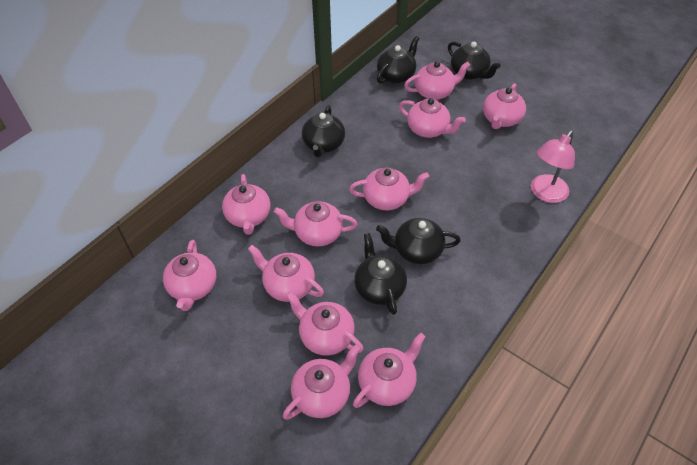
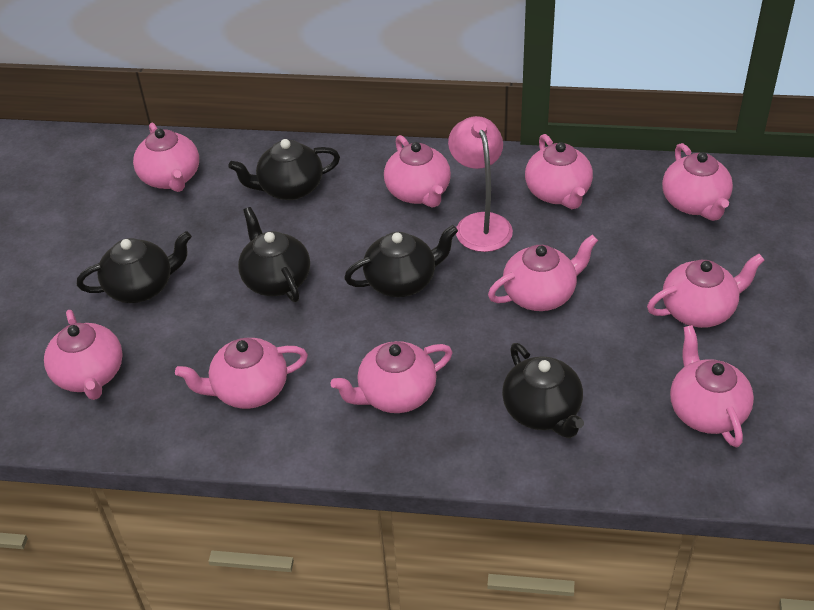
pink teapot: 11 -> 10

